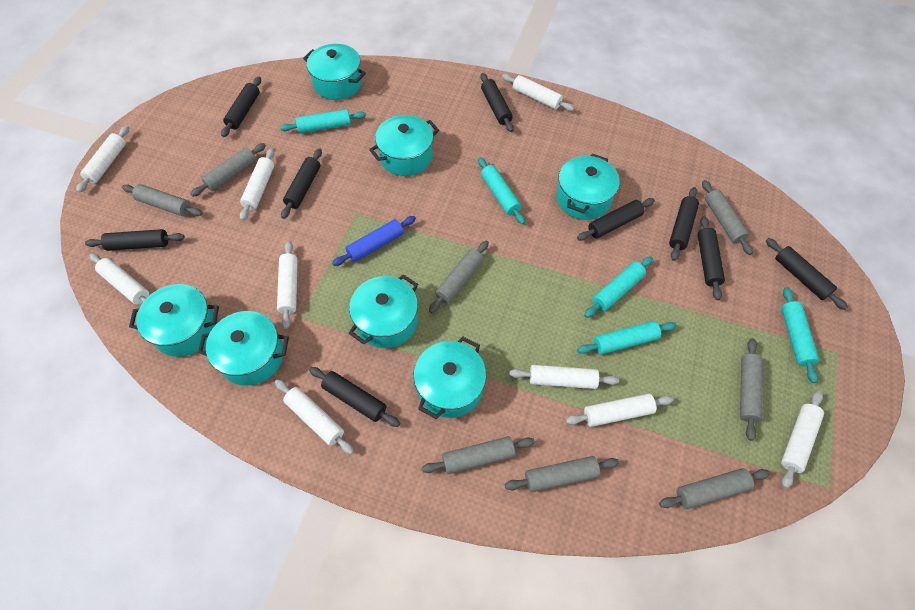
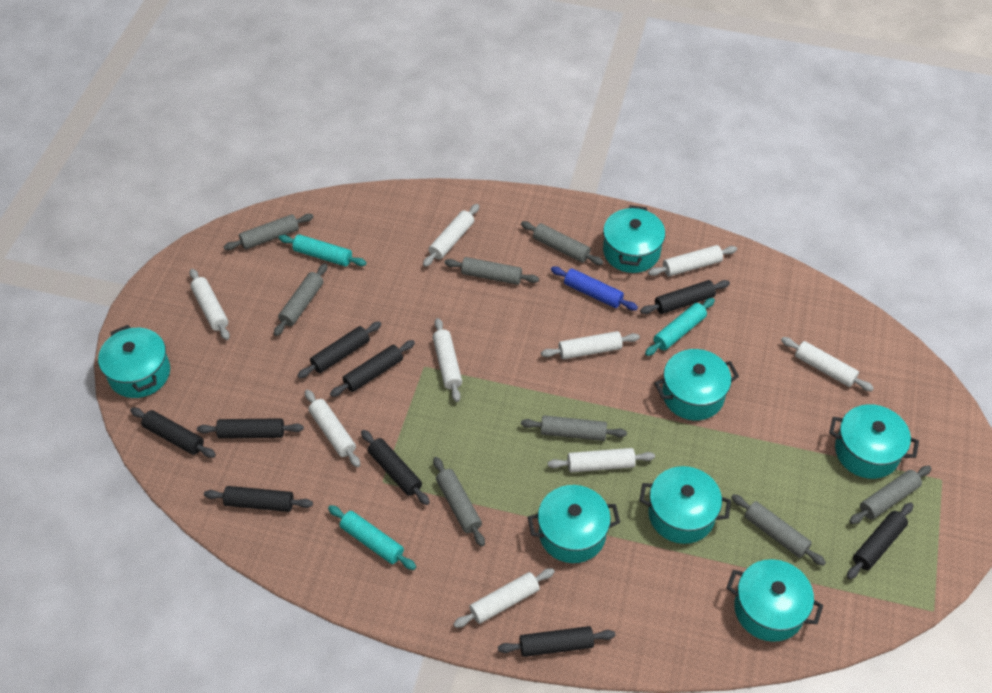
turquoise rolling pin: 5 -> 3

